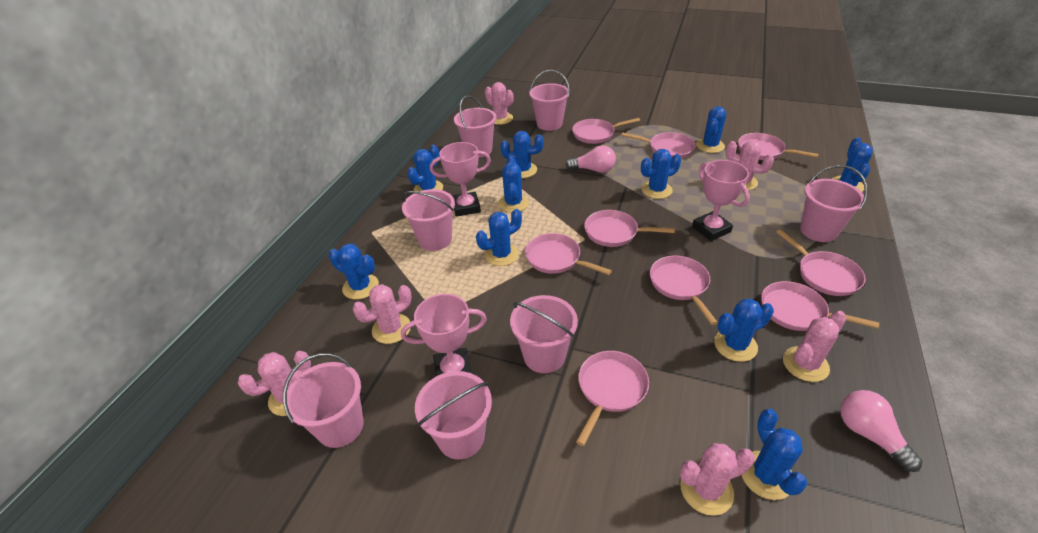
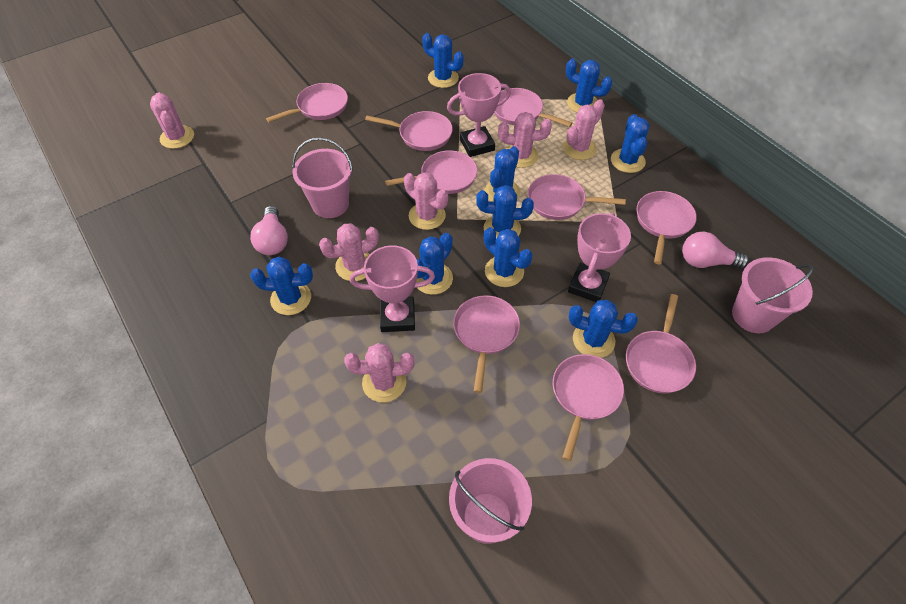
blue cactus: 10 -> 9
pink bucket: 7 -> 3

